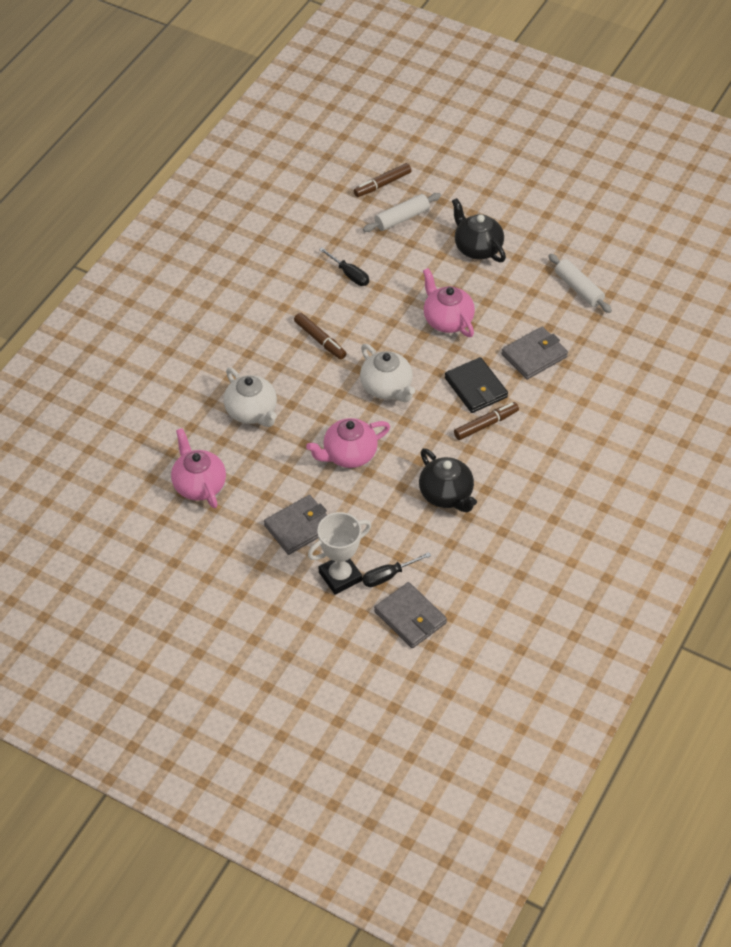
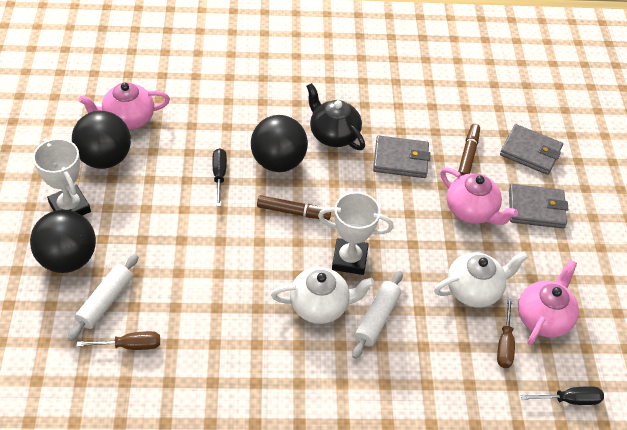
black ball: 0 -> 3
black teapot: 2 -> 1
black wallet: 1 -> 0
brown marker: 3 -> 2
brown screwdriver: 0 -> 2
white trophy: 1 -> 2

